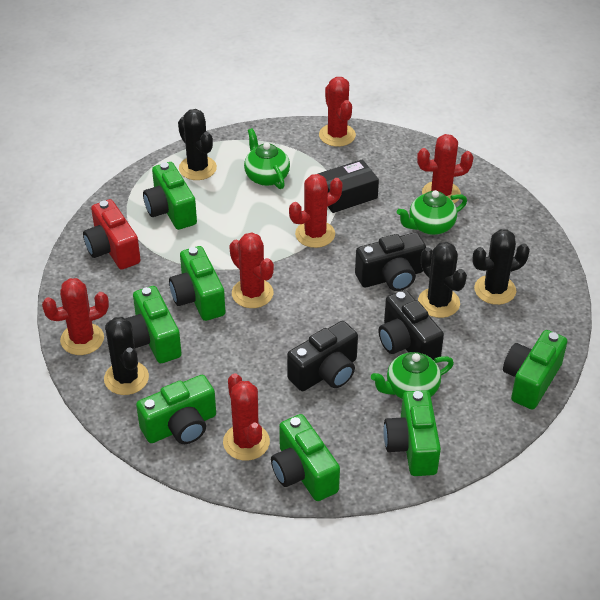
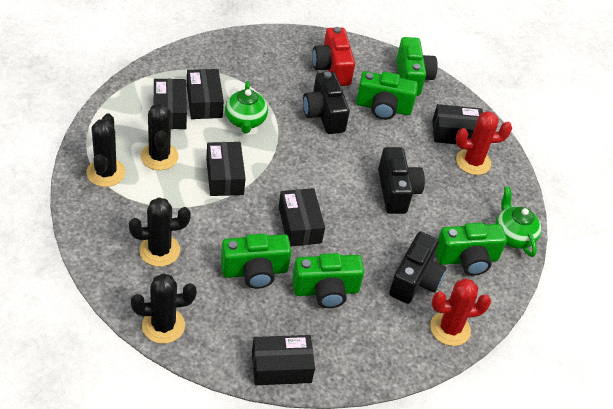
black box: 1 -> 6
green camera: 7 -> 5
green teapot: 3 -> 2
red cactus: 6 -> 2

